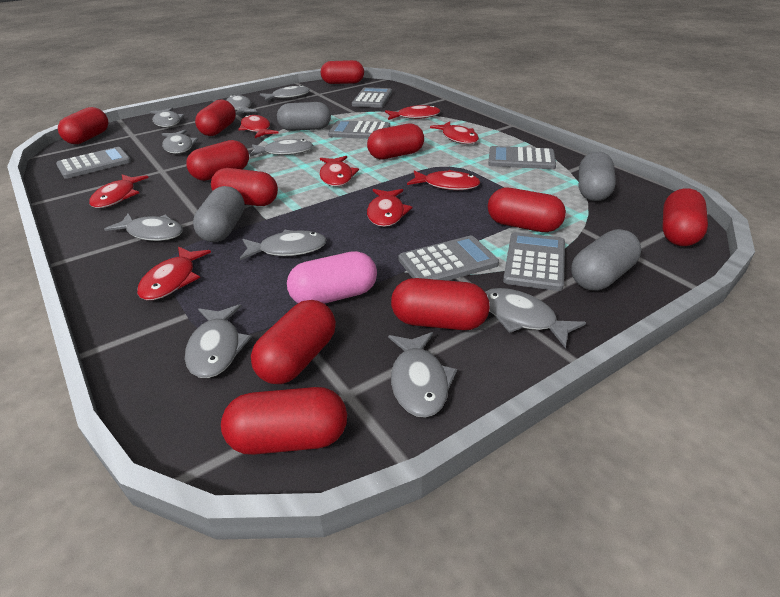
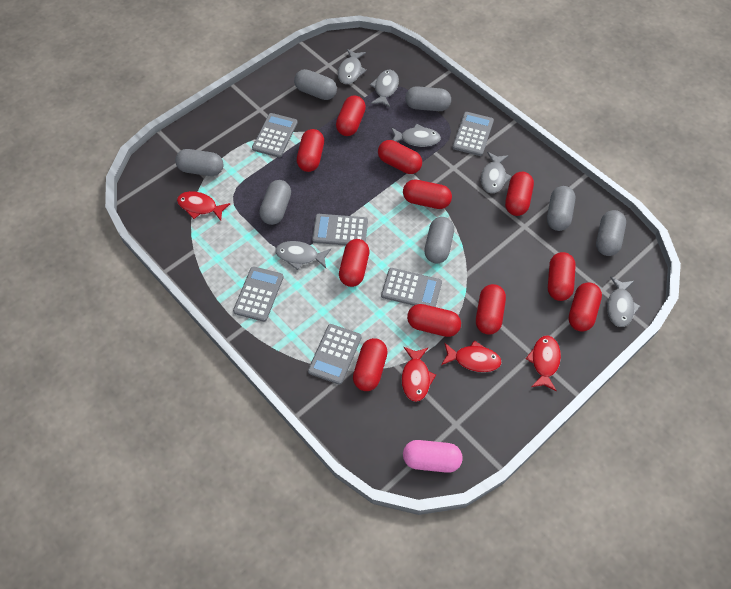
grey capsule: 4 -> 7
grey fish: 10 -> 6
red fish: 8 -> 4

